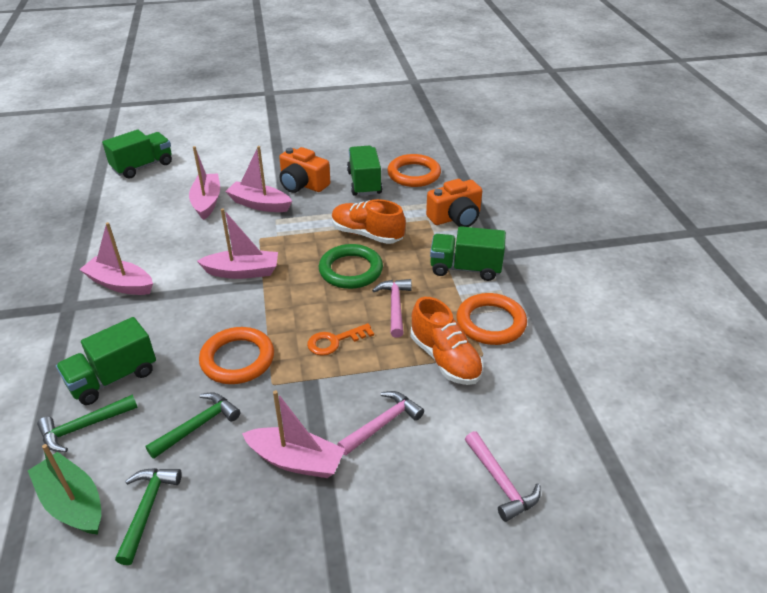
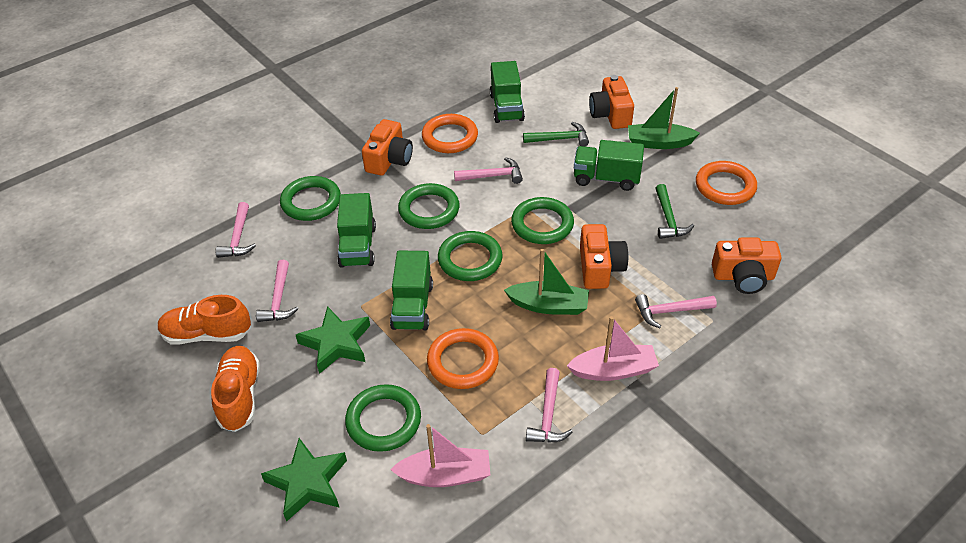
green boat: 1 -> 2
green hammer: 3 -> 2
green ring: 1 -> 5
green star: 0 -> 2
orange camera: 2 -> 4
orange key: 1 -> 0
pink boat: 5 -> 2
pink hammer: 3 -> 5

